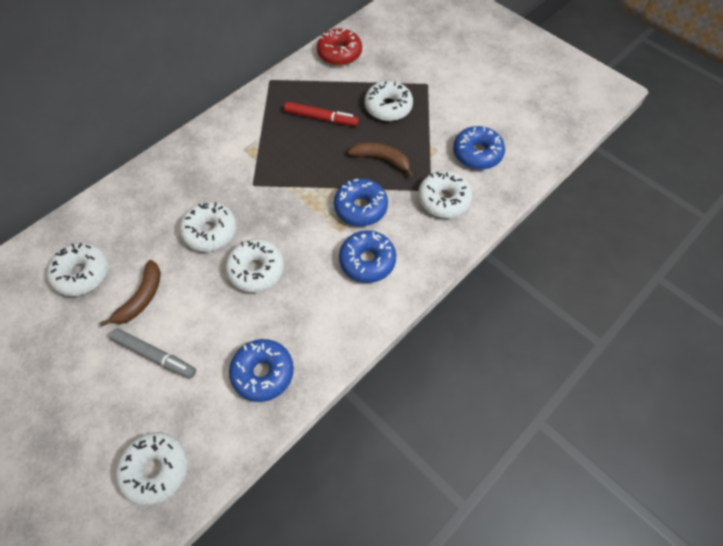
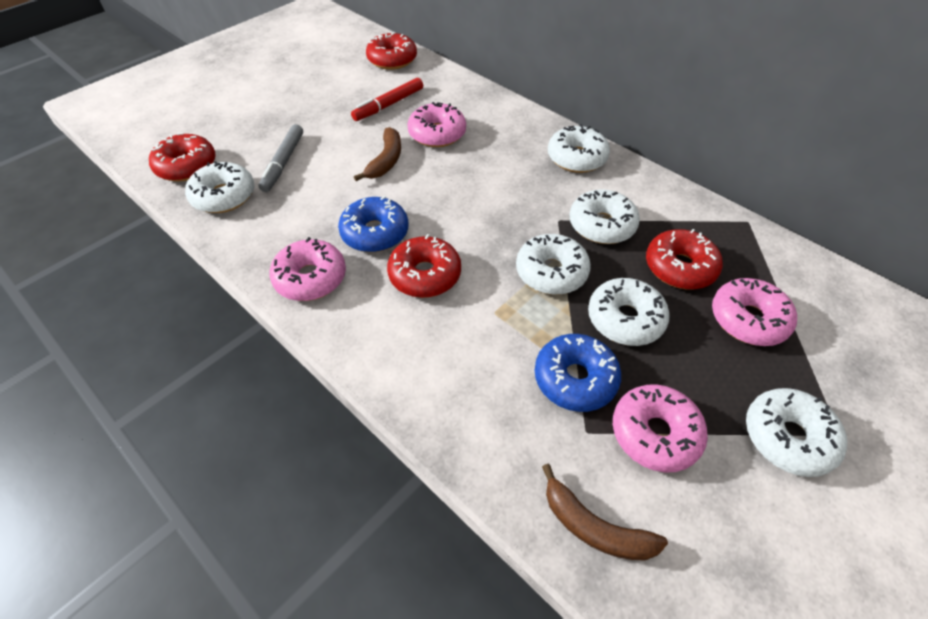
blue donut: 4 -> 2
pink donut: 0 -> 4
red donut: 1 -> 4

